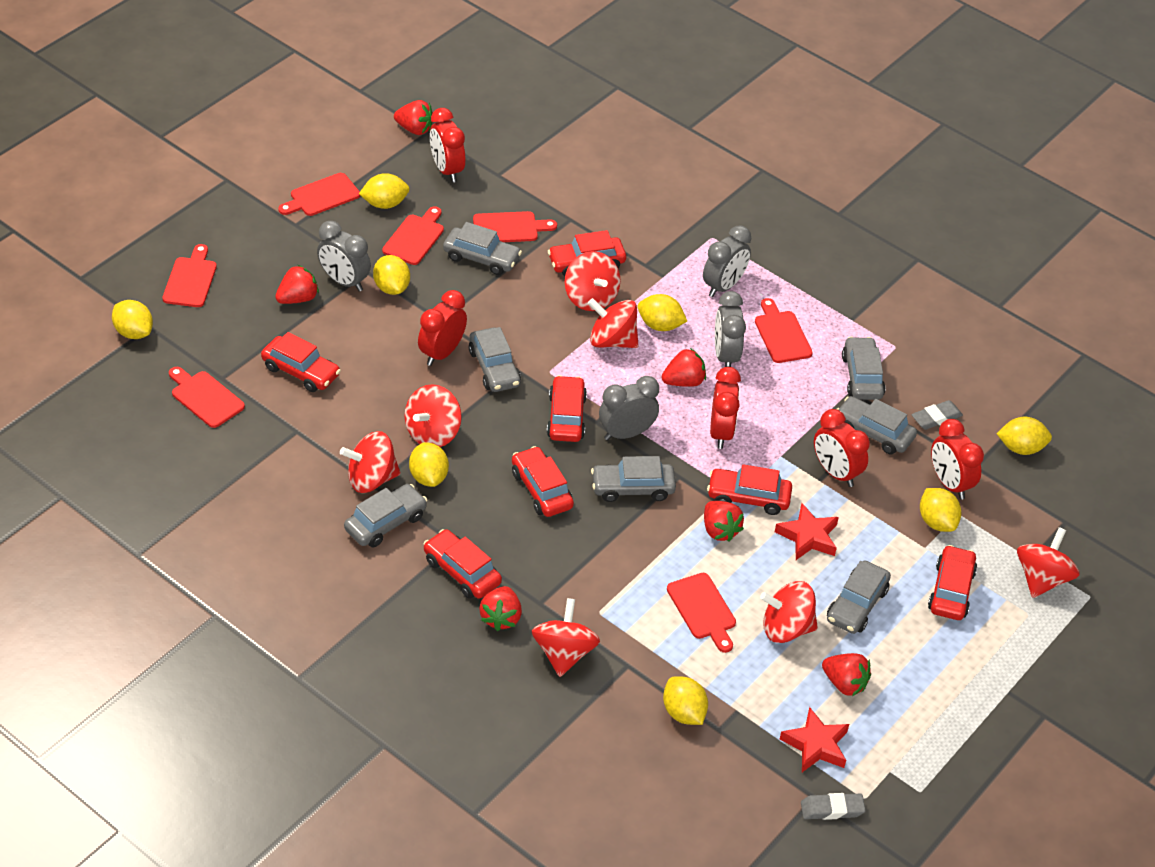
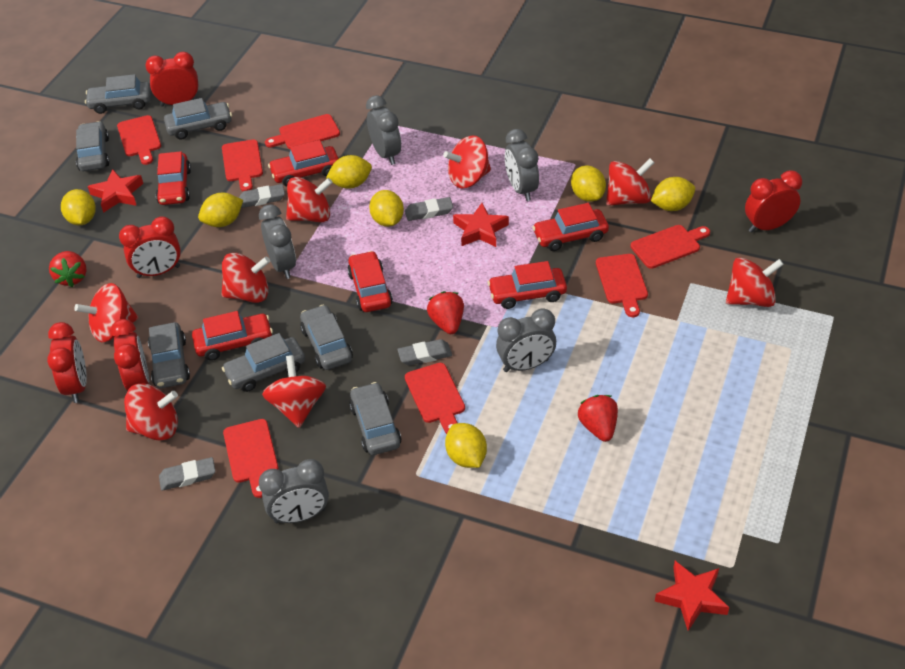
grey clock: 4 -> 5
grey eraser: 2 -> 4
red car: 7 -> 6
red spinning top: 7 -> 8
red star: 2 -> 3
red strawberry: 6 -> 3
yellow lemon: 8 -> 7

